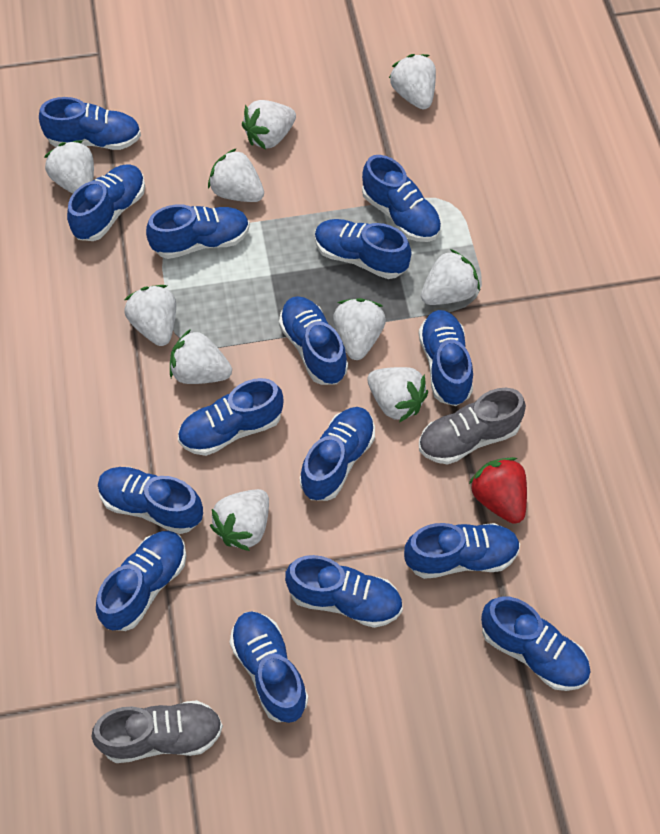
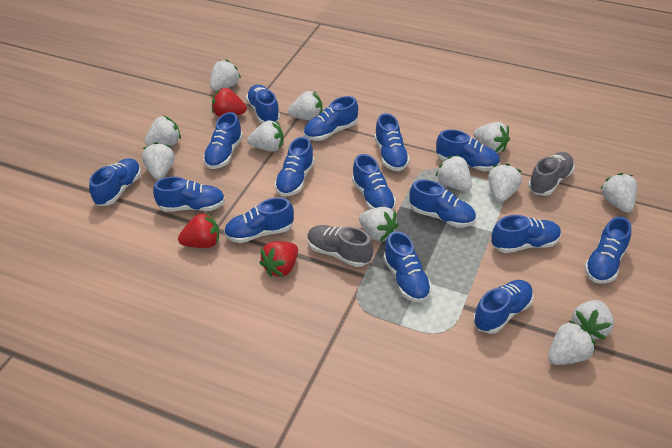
red strawberry: 1 -> 3
white strawberry: 10 -> 12

